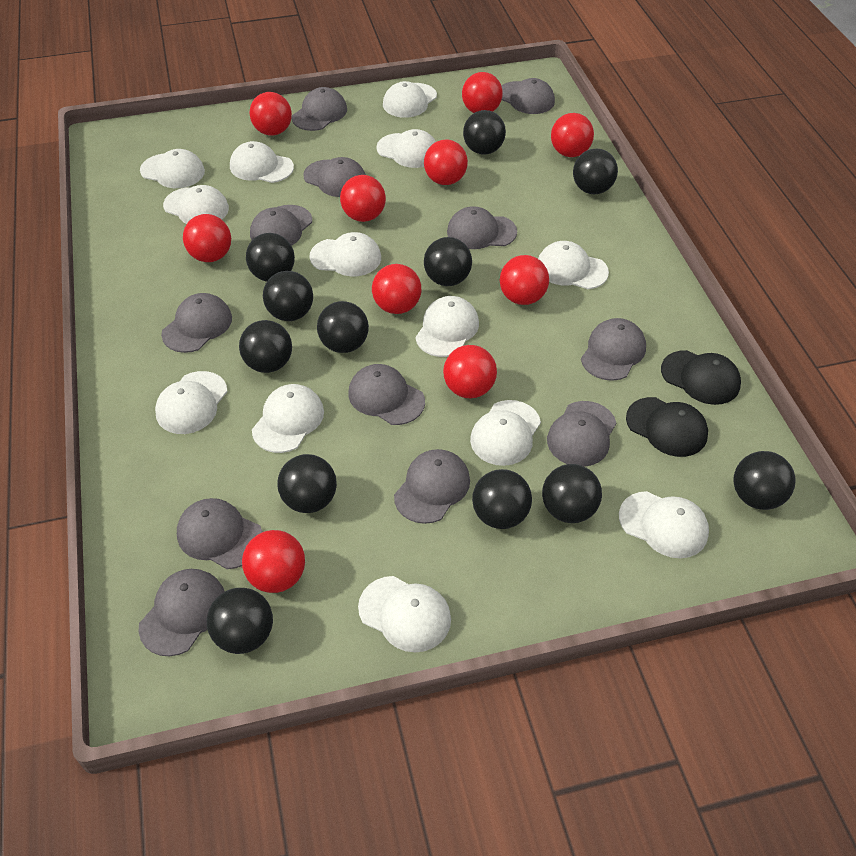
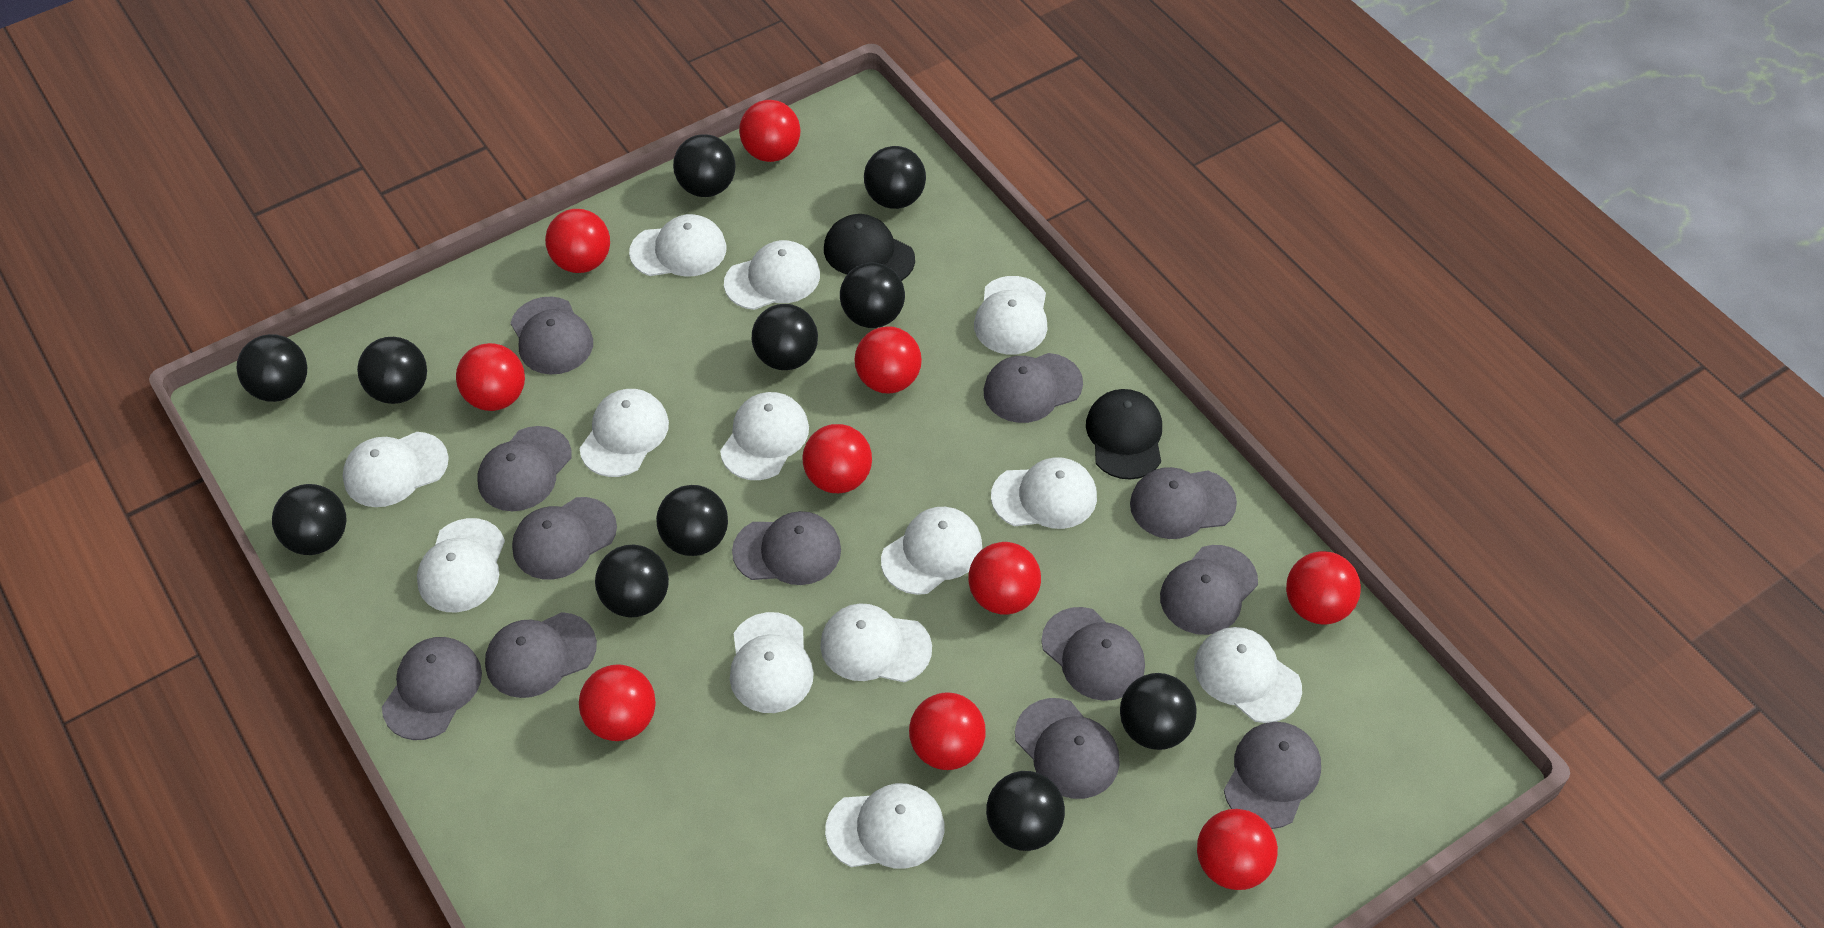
black ball: 12 -> 11

